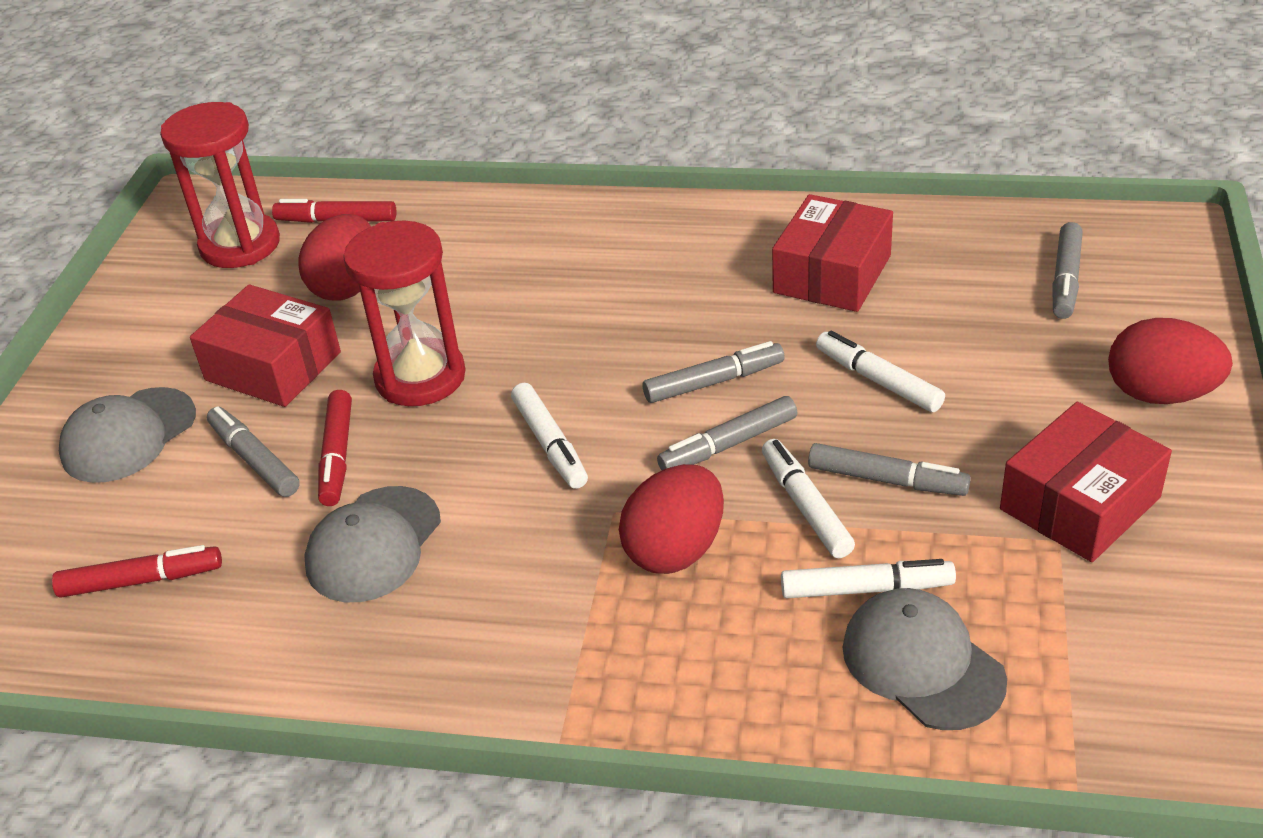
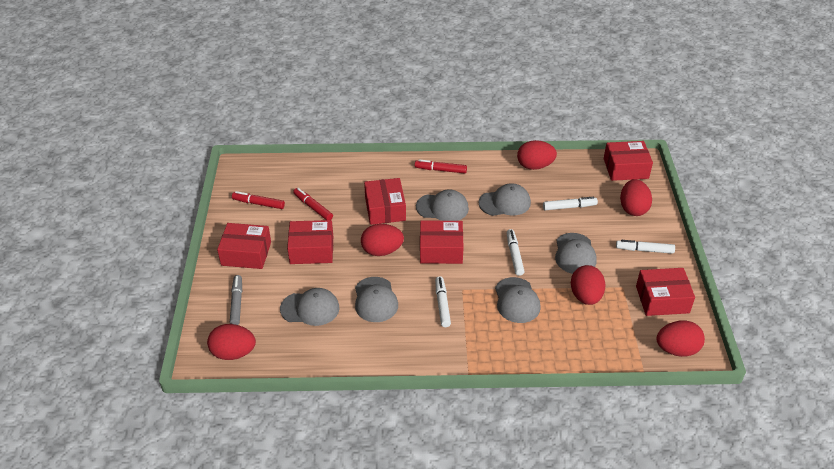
grey cap: 3 -> 6
grey marker: 5 -> 1
red box: 3 -> 6
red egg: 3 -> 6
red hourglass: 2 -> 0

